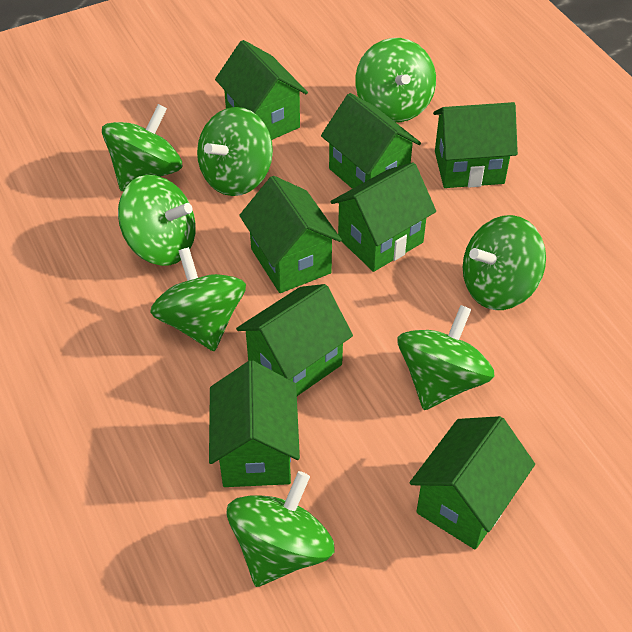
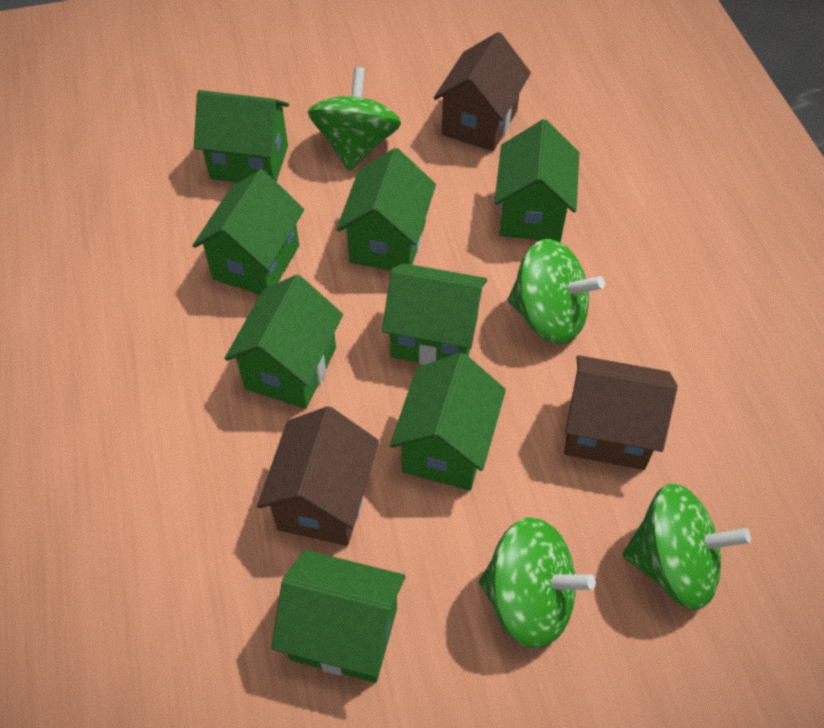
brown house: 0 -> 3
green spinning top: 8 -> 4

